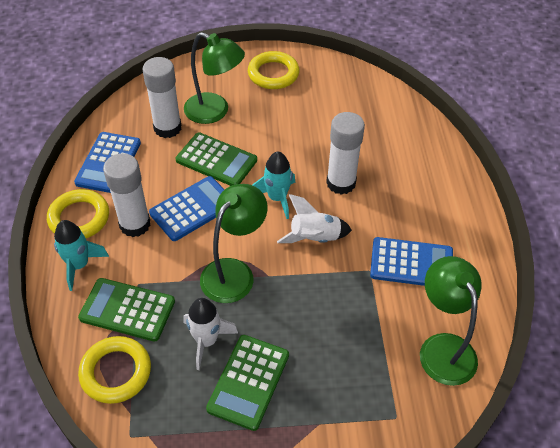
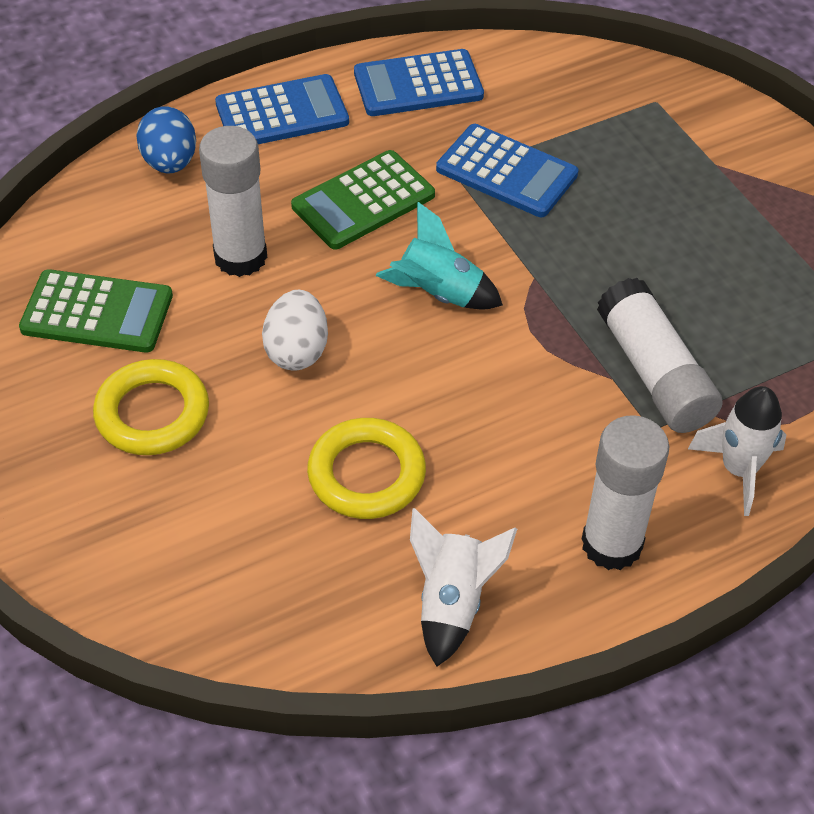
blue egg: 0 -> 1
green calculator: 3 -> 2
green lamp: 3 -> 0
turquoise rocket: 2 -> 1
white egg: 0 -> 1
yellow ring: 3 -> 2

